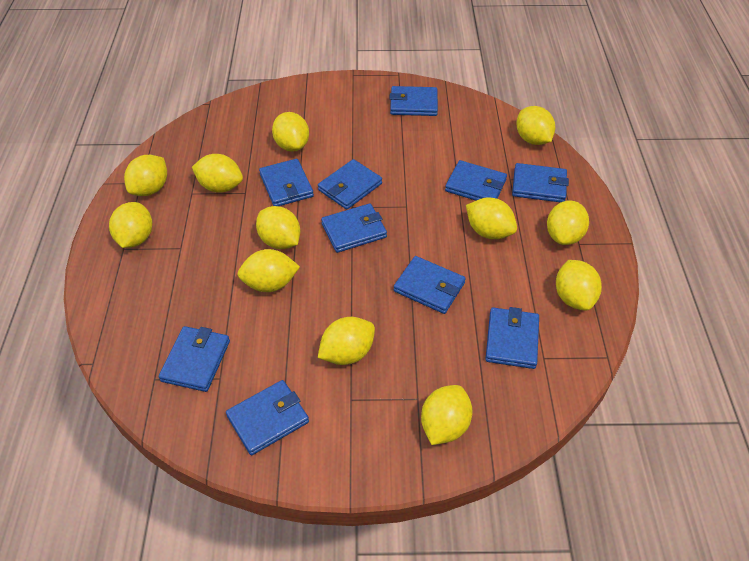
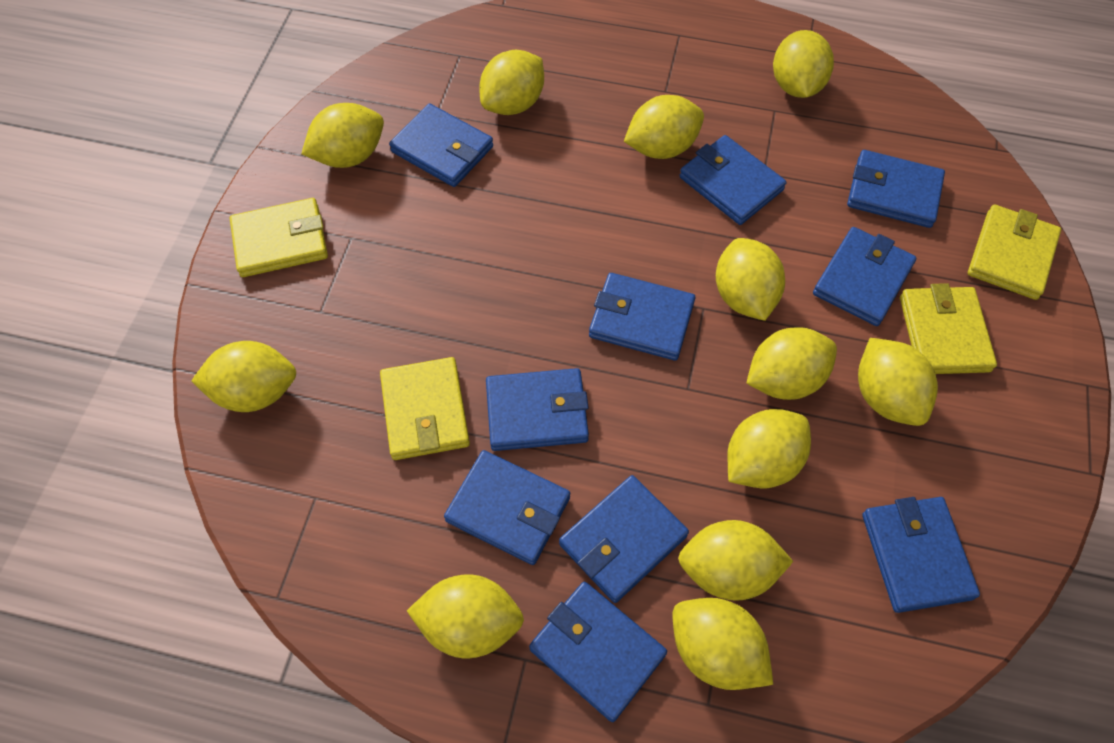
yellow wallet: 0 -> 4

